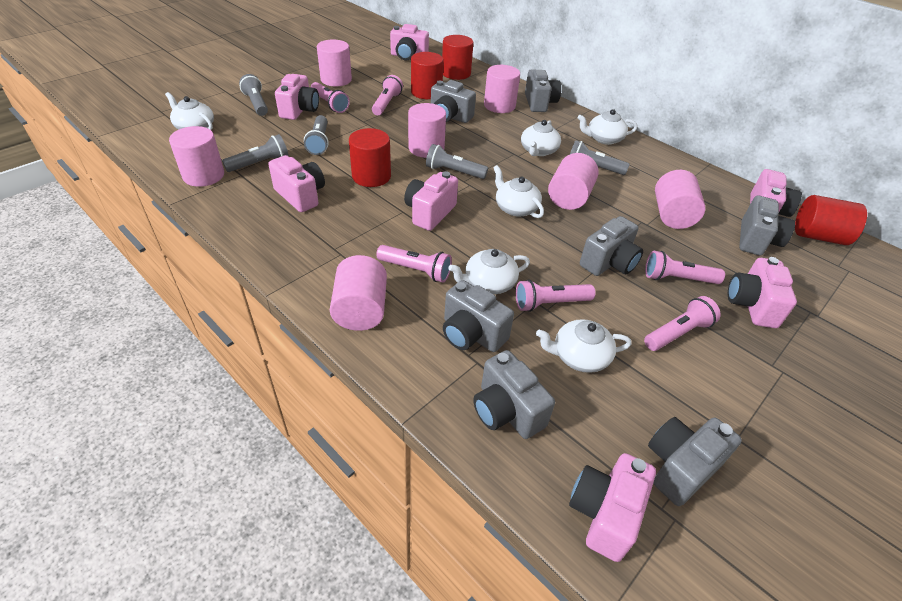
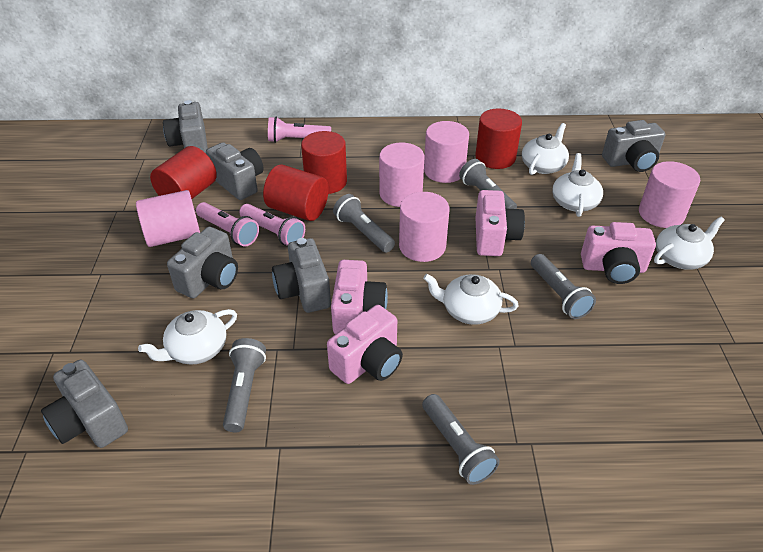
grey camera: 7 -> 6
pink camera: 7 -> 4
pink cylinder: 7 -> 5
pink flashlight: 6 -> 3
white teapot: 6 -> 5

